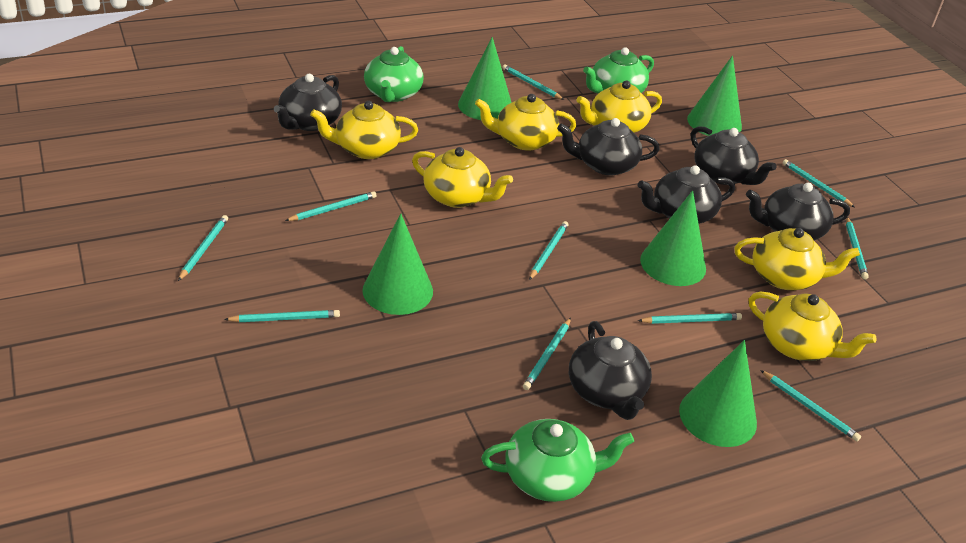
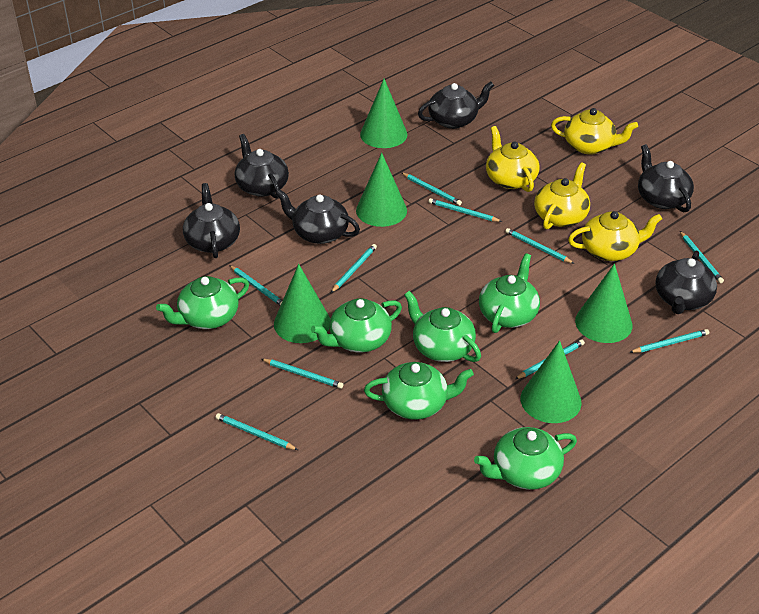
green teapot: 3 -> 6
yellow teapot: 6 -> 4

